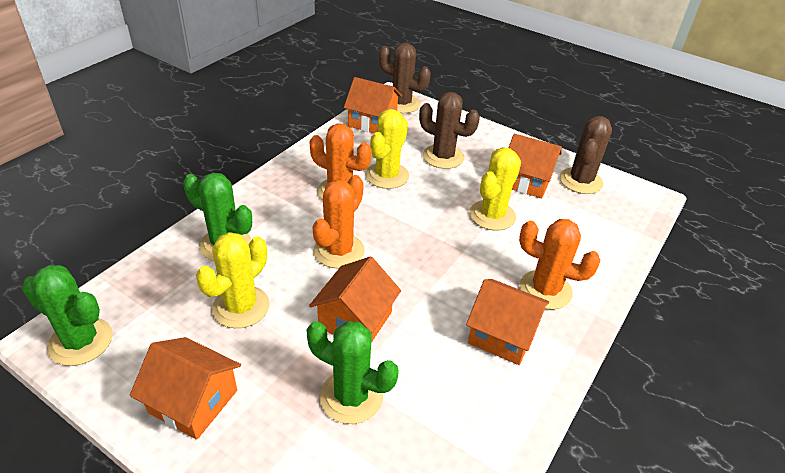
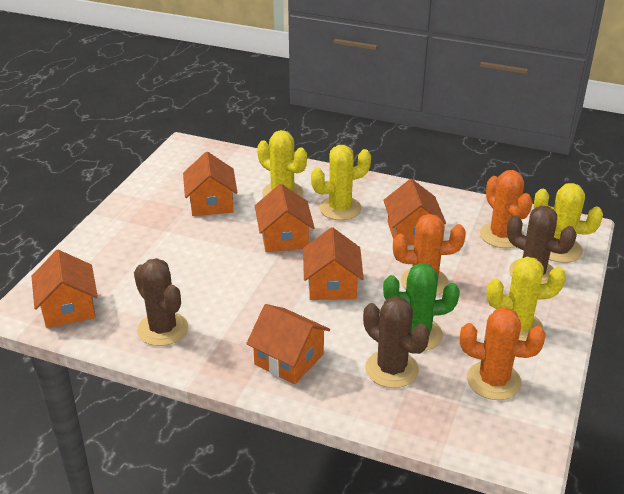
green cactus: 3 -> 1
orange house: 5 -> 6
yellow cactus: 3 -> 4

